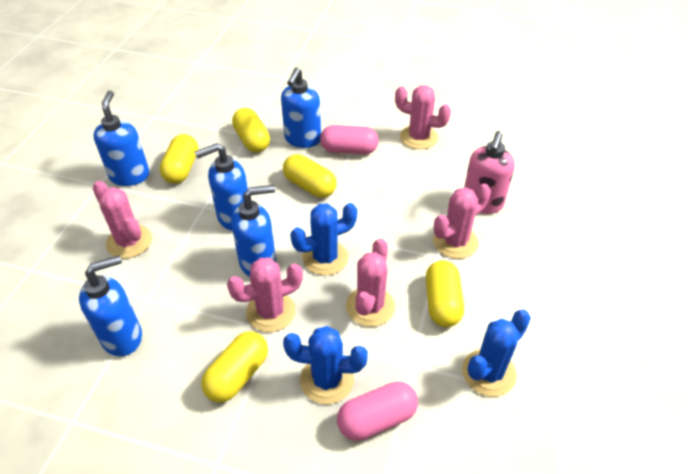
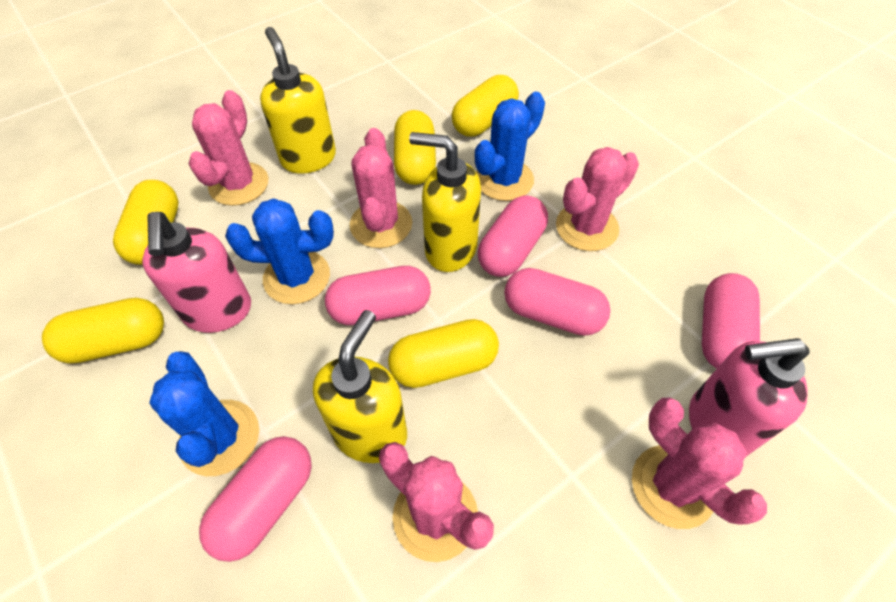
blue soap dispenser: 5 -> 0
pink capsule: 2 -> 5
pink soap dispenser: 1 -> 2
yellow soap dispenser: 0 -> 3

